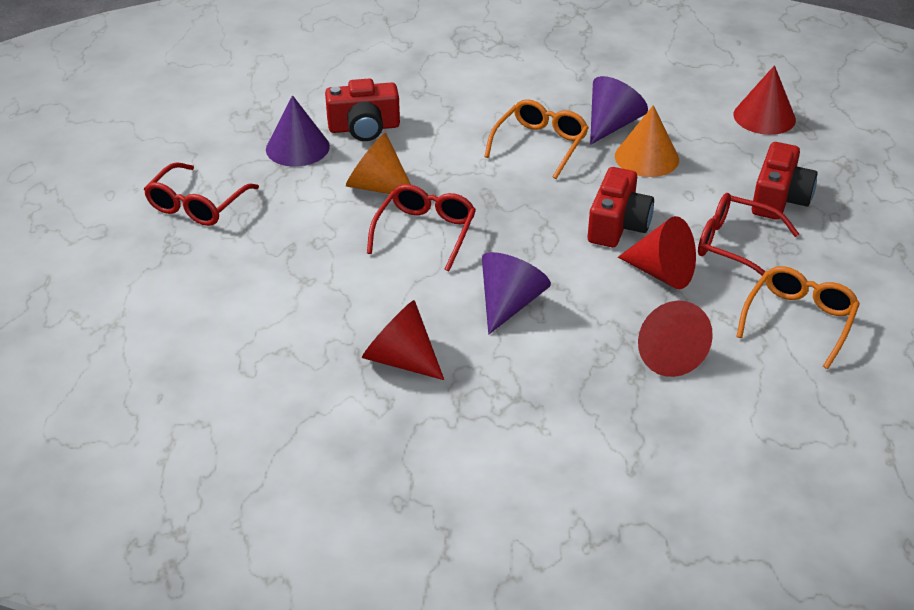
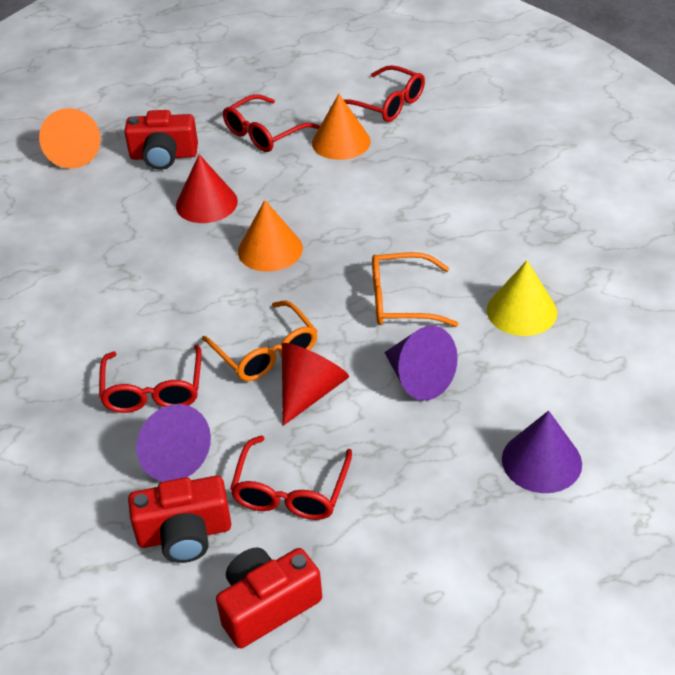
orange cone: 2 -> 3
red cone: 4 -> 2
red glasses: 3 -> 4
yellow cone: 0 -> 1

